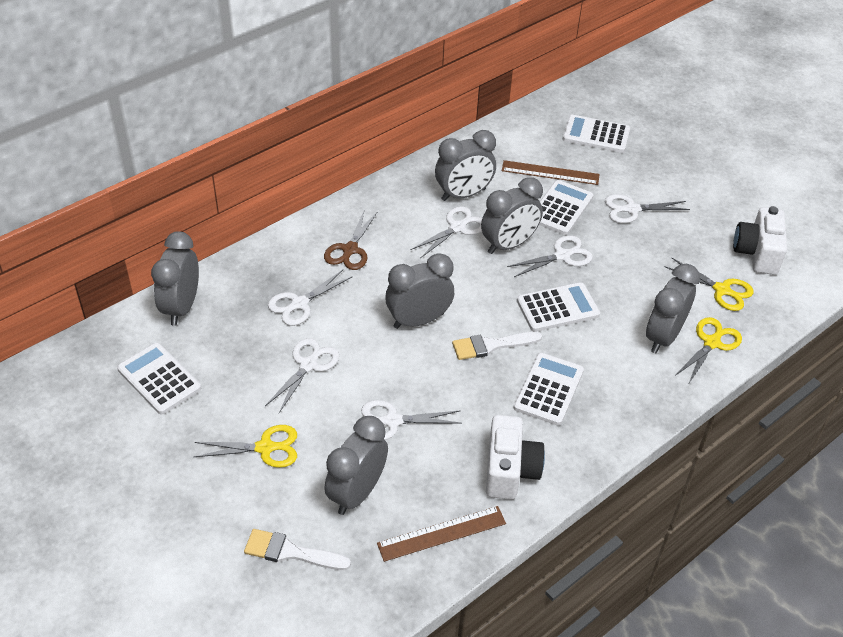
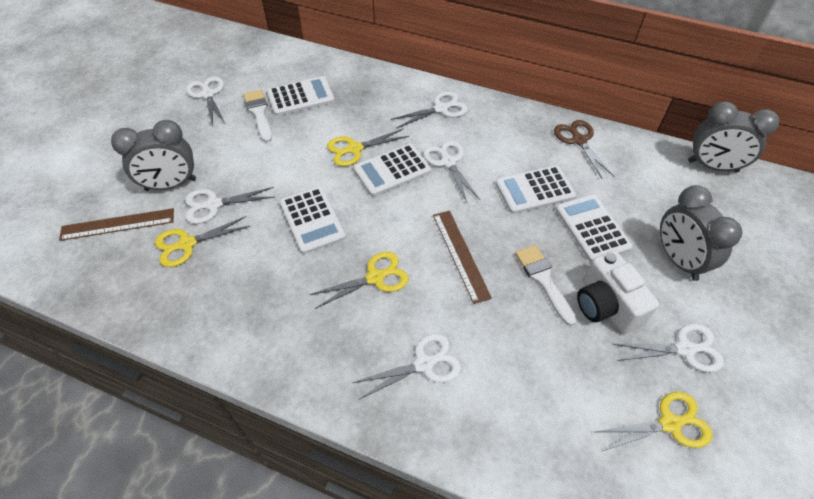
grey clock: 6 -> 3
white camera: 2 -> 1
yellow scissors: 3 -> 4

